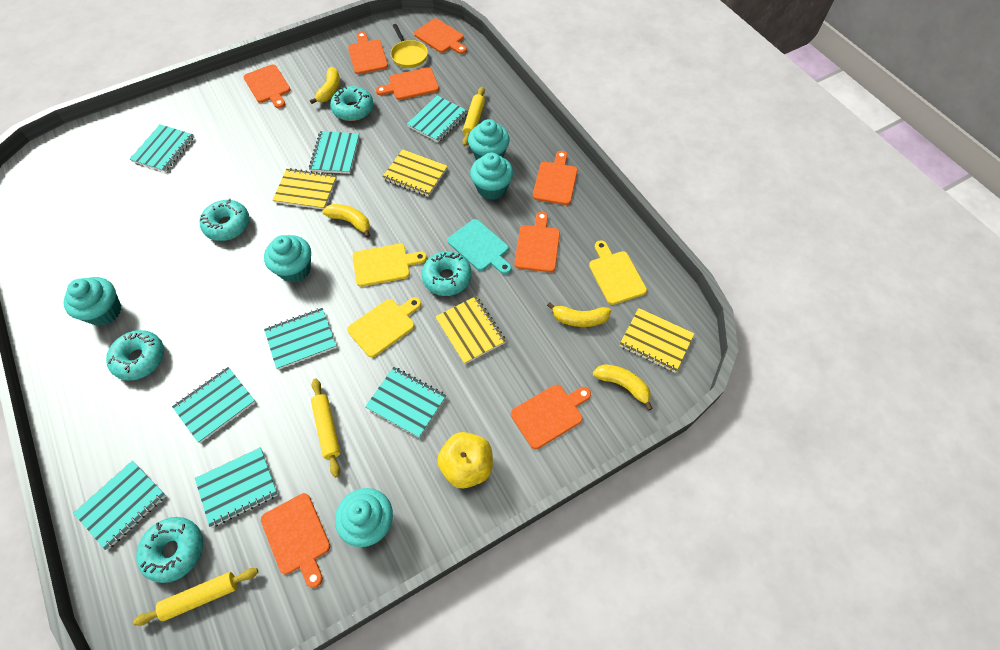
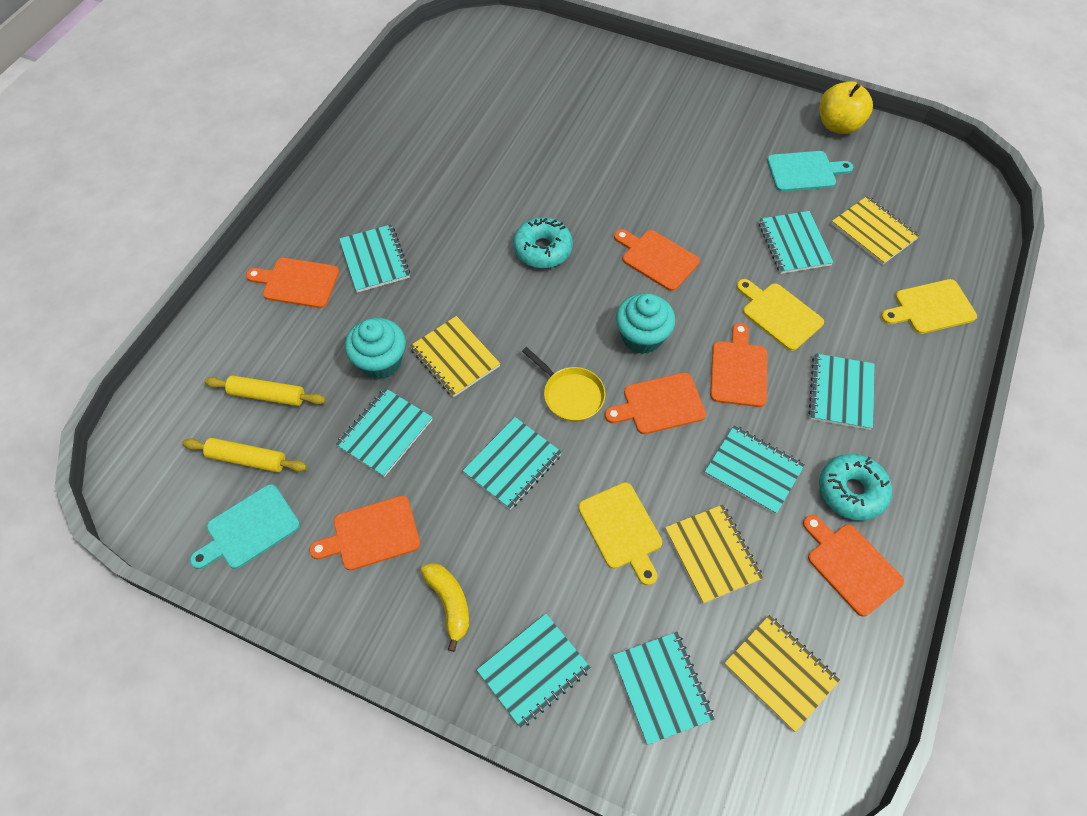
orange cutting board: 8 -> 6
turquoise cupcake: 5 -> 2
turquoise cutting board: 1 -> 2
turquoise donut: 5 -> 2
yellow banana: 4 -> 1
yellow rolling pin: 3 -> 2

